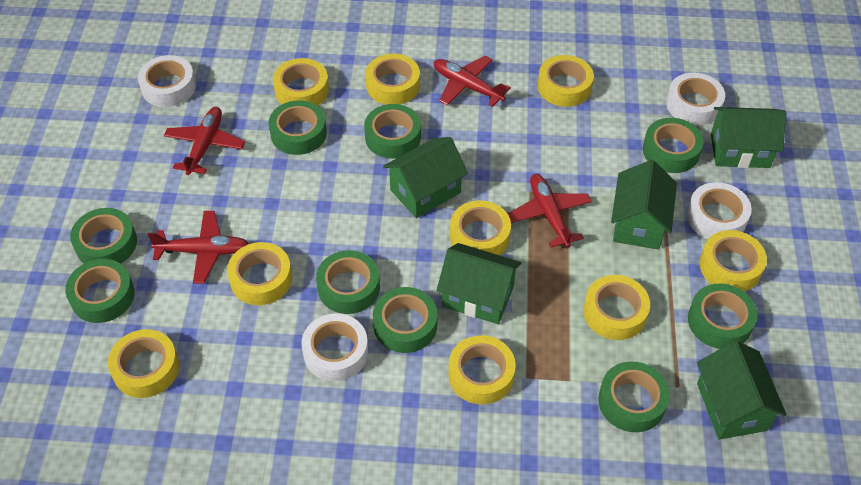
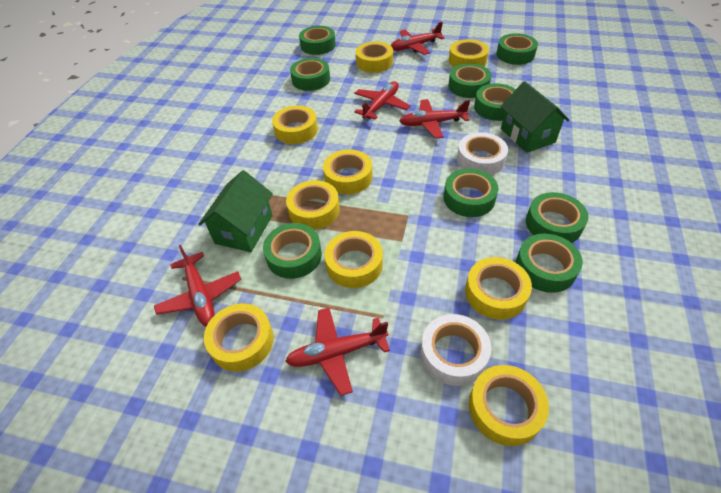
green house: 5 -> 2
red plane: 4 -> 5
white tape: 4 -> 2

